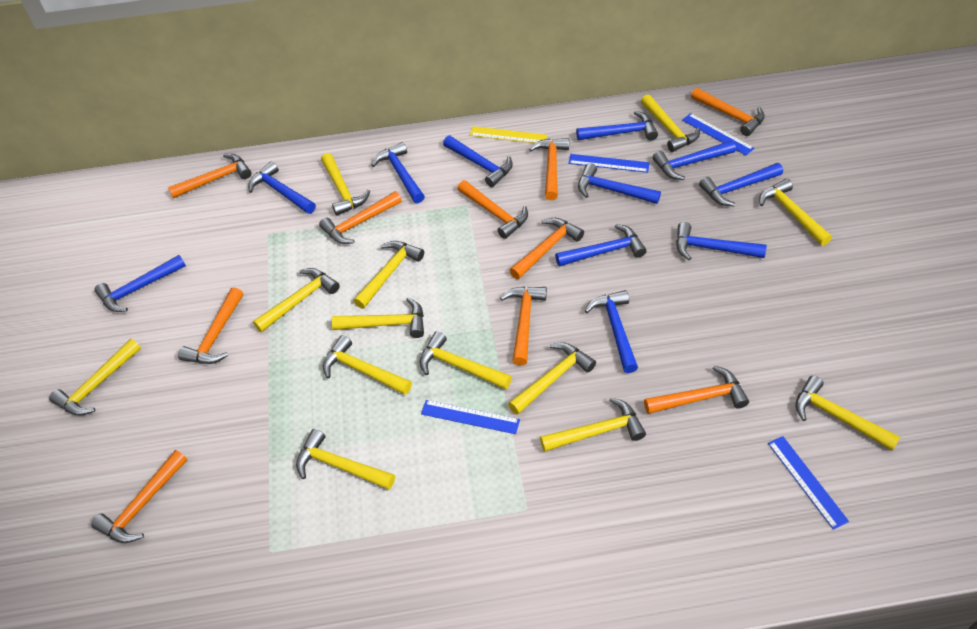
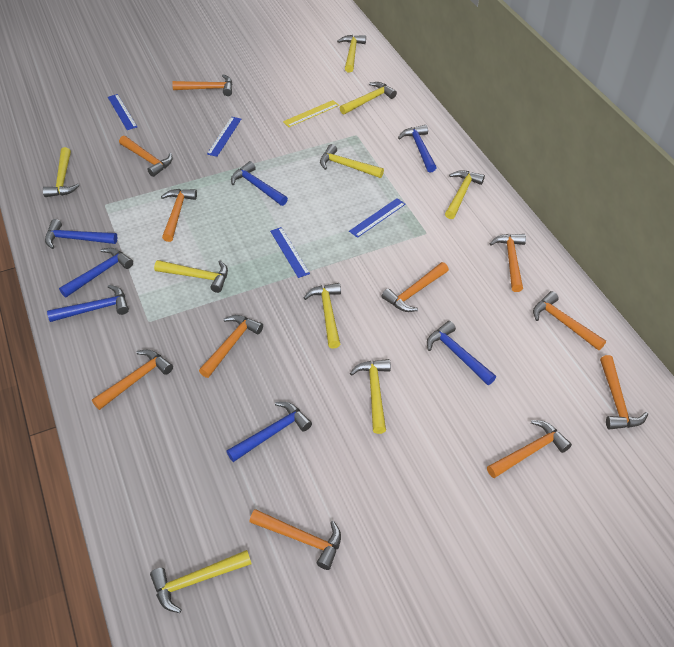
blue hammer: 11 -> 7
orange hammer: 10 -> 11
yellow hammer: 13 -> 9

